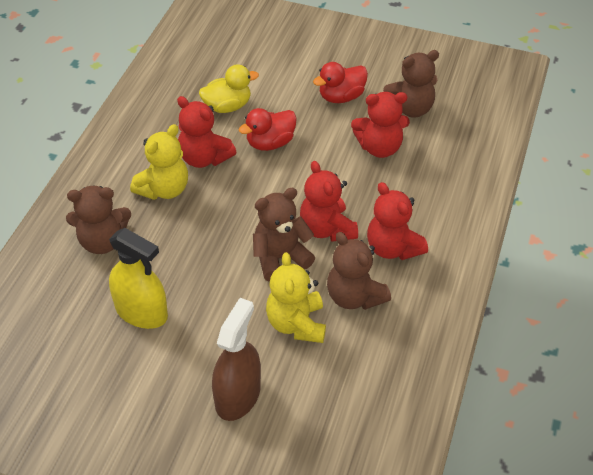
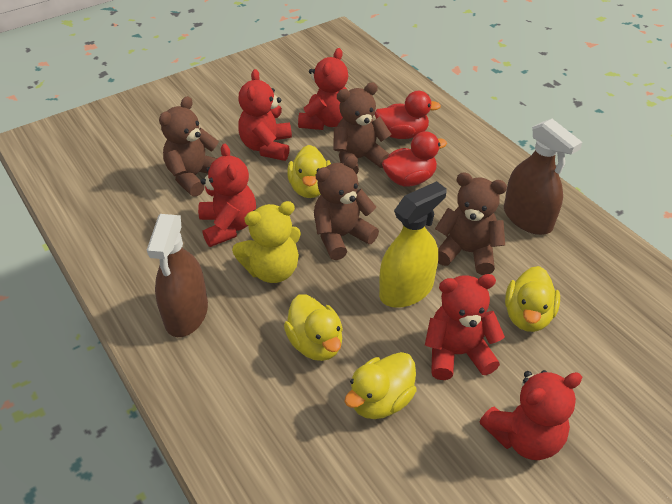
brown spray bottle: 1 -> 2
red teddy bear: 4 -> 5
yellow duck: 1 -> 4
yellow teddy bear: 2 -> 1

